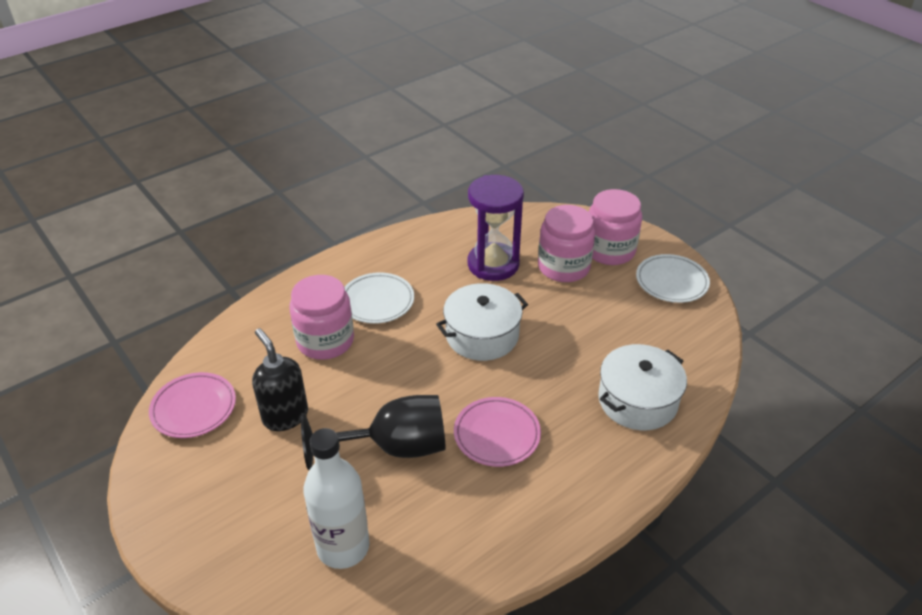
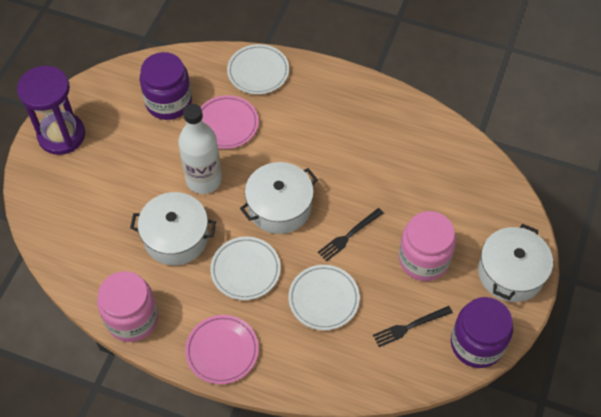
black fork: 0 -> 2
black goblet: 1 -> 0
black soap dispenser: 1 -> 0
pink jar: 3 -> 2
purple jar: 0 -> 2
white plate: 2 -> 3
white pot: 2 -> 3

